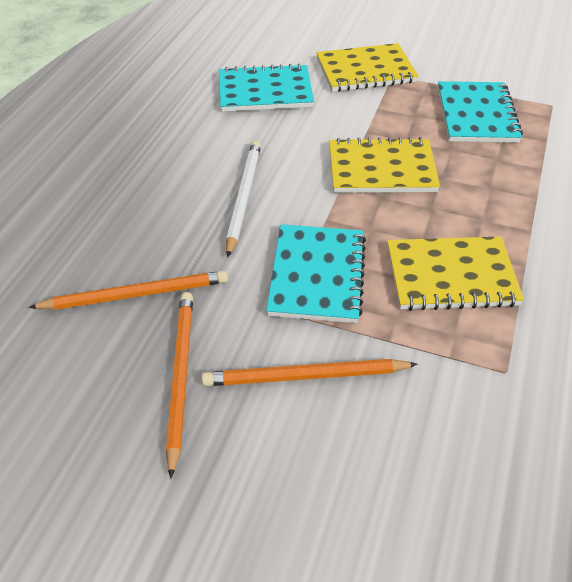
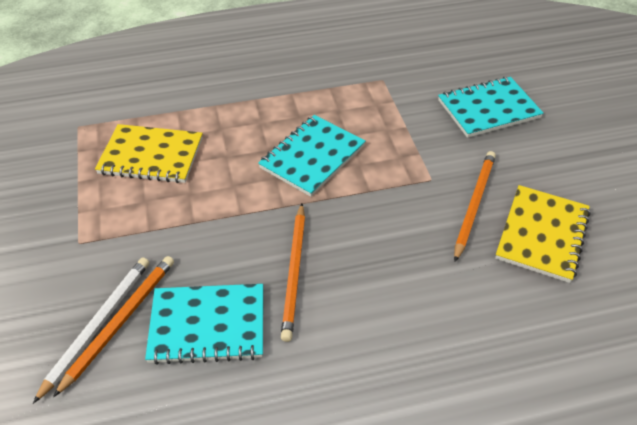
yellow notebook: 3 -> 2

